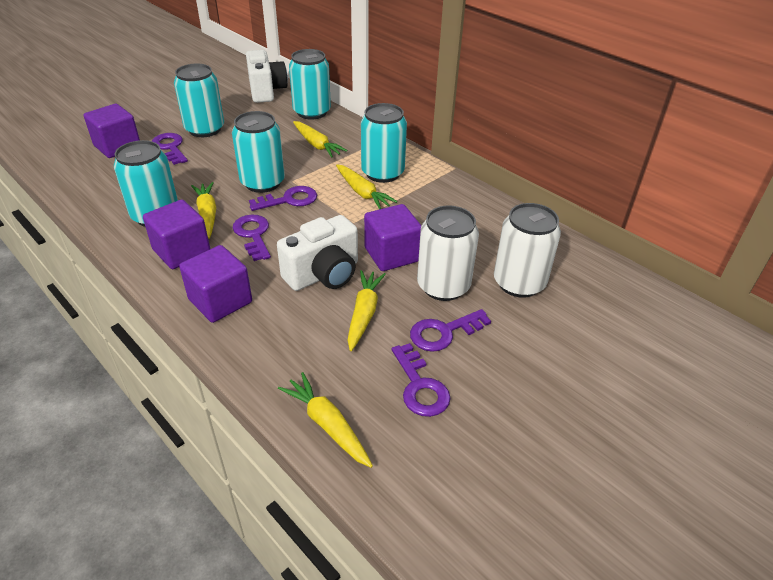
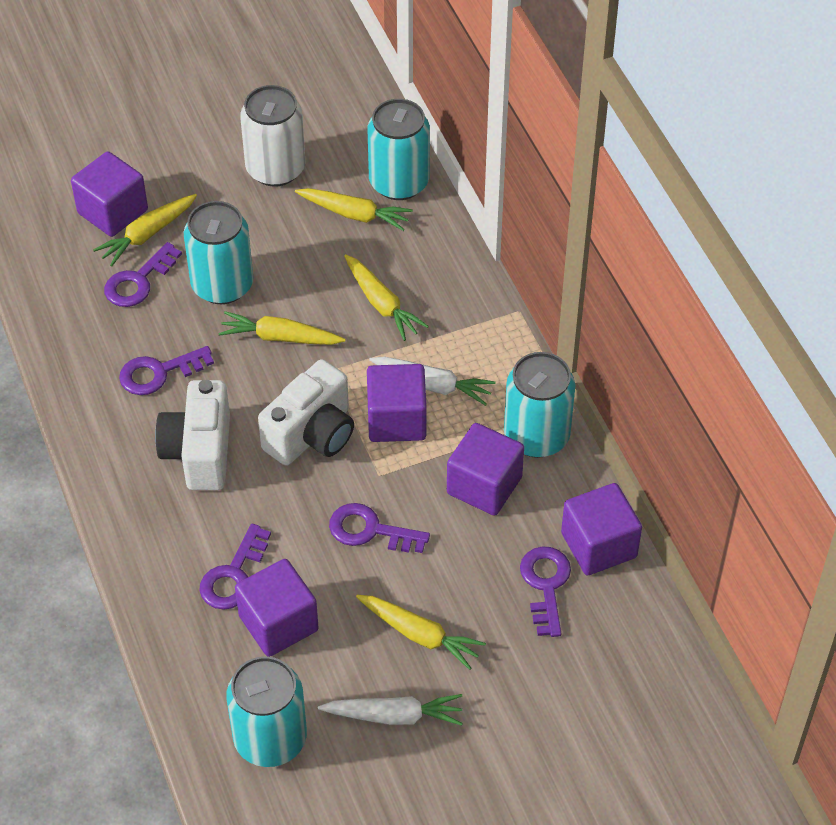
purple cube: 4 -> 5
turquoise can: 5 -> 4
white can: 2 -> 1
white carrot: 0 -> 2

